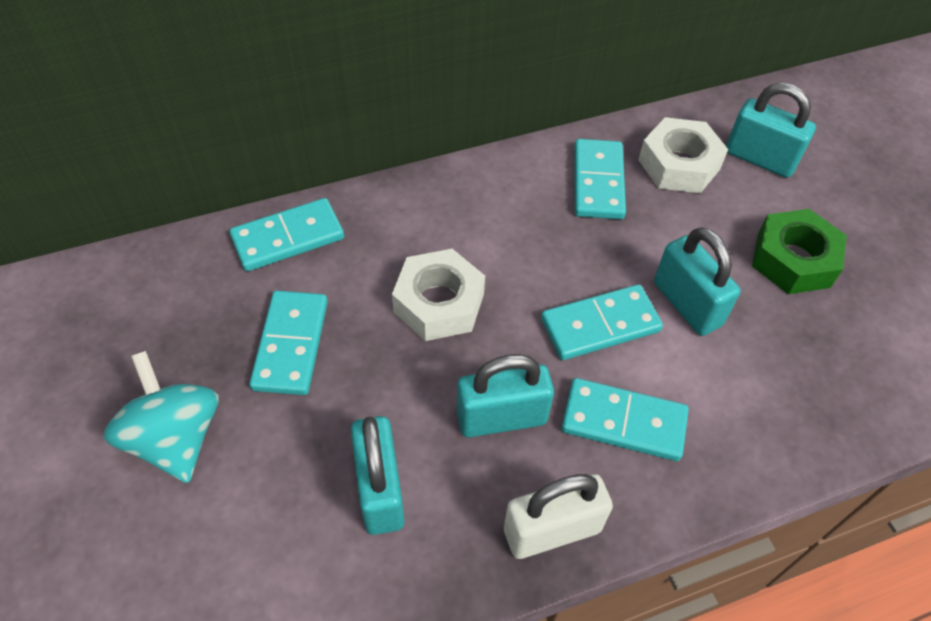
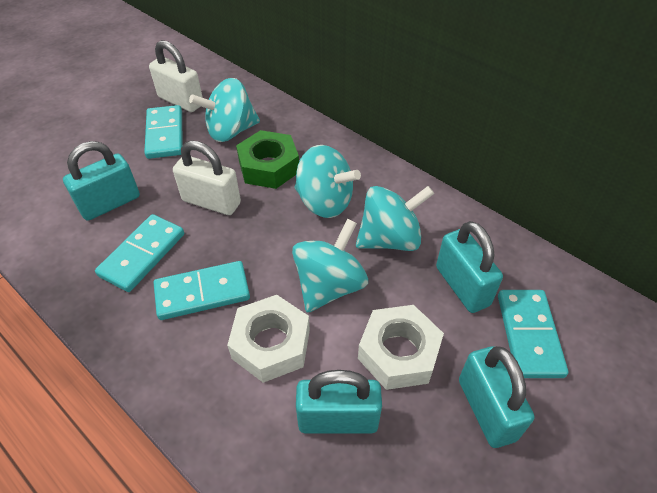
turquoise domino: 5 -> 4
turquoise spinning top: 1 -> 4
white padlock: 1 -> 2

